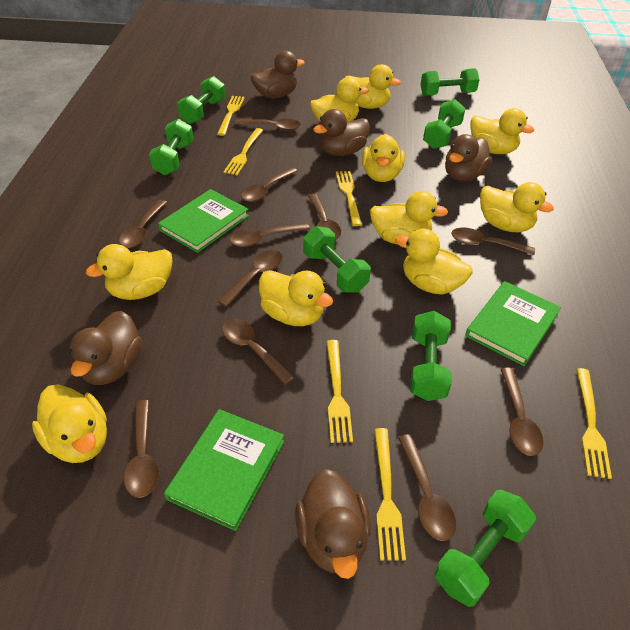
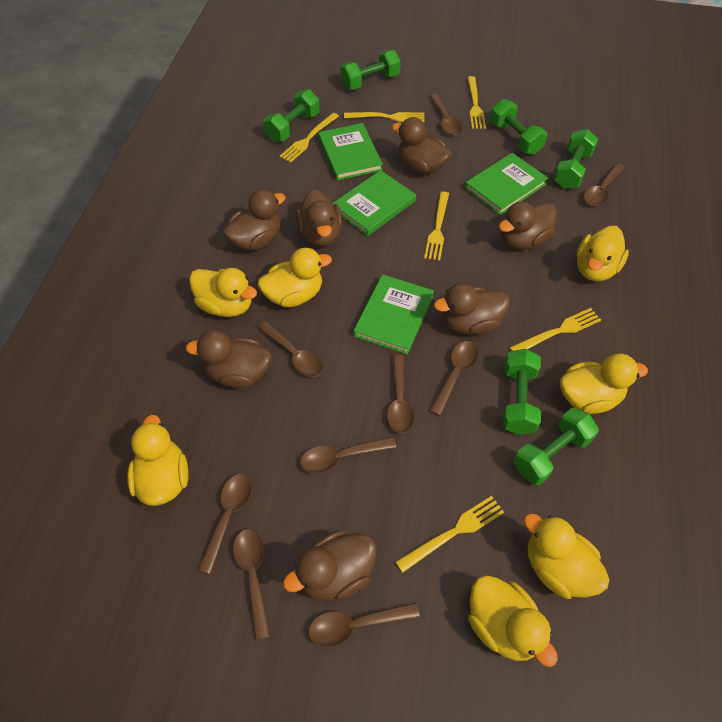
brown duck: 5 -> 7
brown spoon: 11 -> 9
green book: 3 -> 4
green dumbbell: 7 -> 6
yellow duck: 10 -> 7

